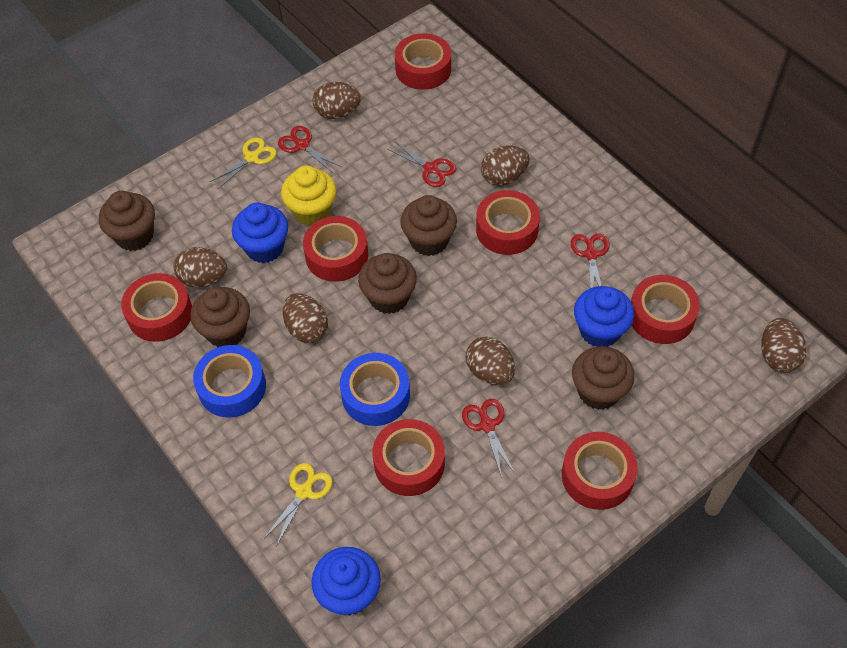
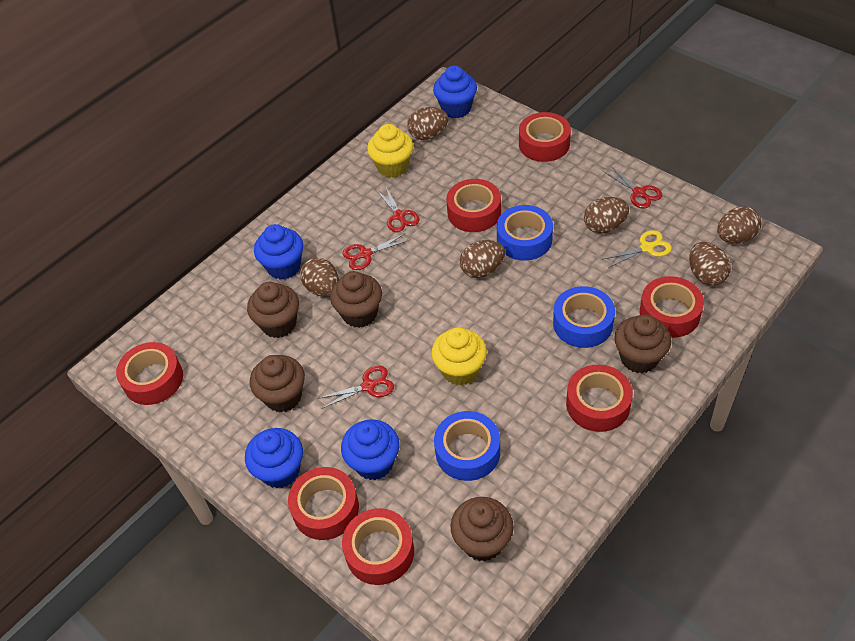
blue cupcake: 3 -> 4
blue tape: 2 -> 3
yellow cupcake: 1 -> 2
yellow scissors: 2 -> 1

